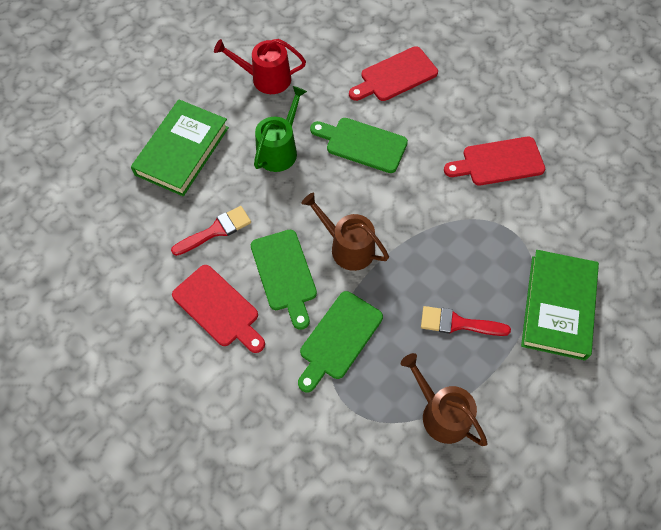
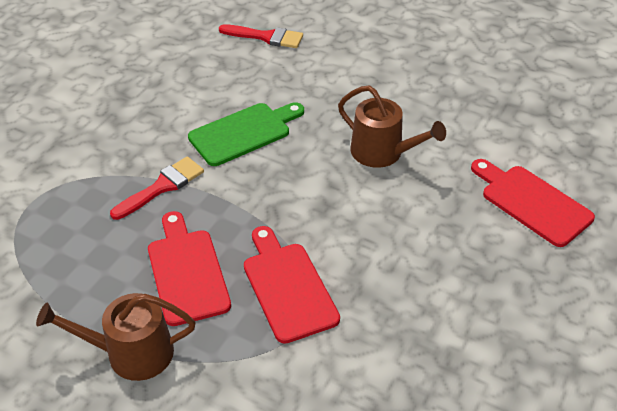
green book: 2 -> 0
green cutting board: 3 -> 1
green watering can: 1 -> 0
red watering can: 1 -> 0

